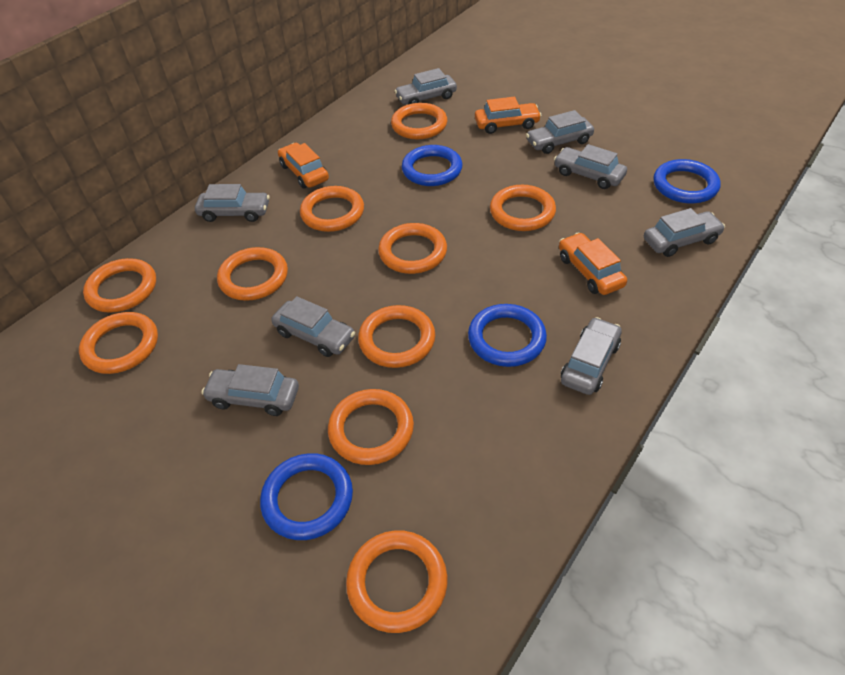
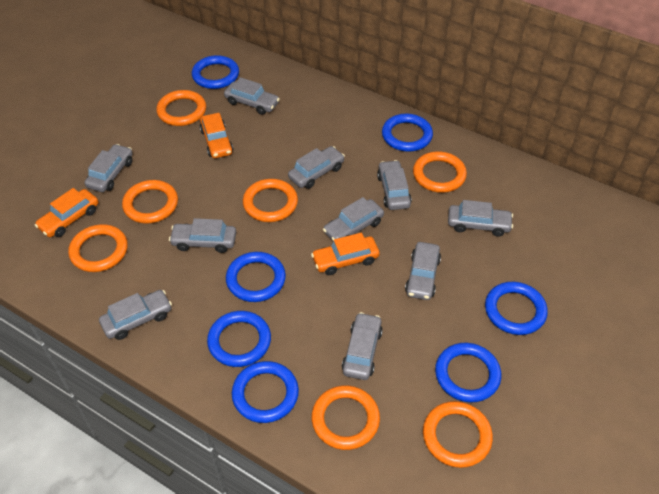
blue ring: 4 -> 7
grey car: 8 -> 10
orange ring: 10 -> 7

